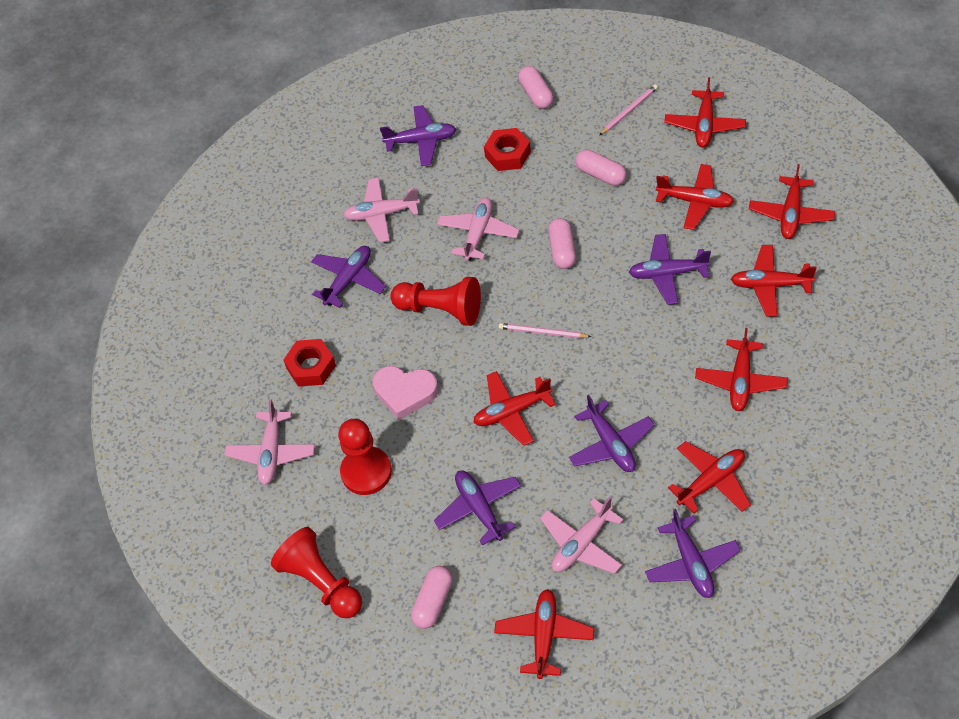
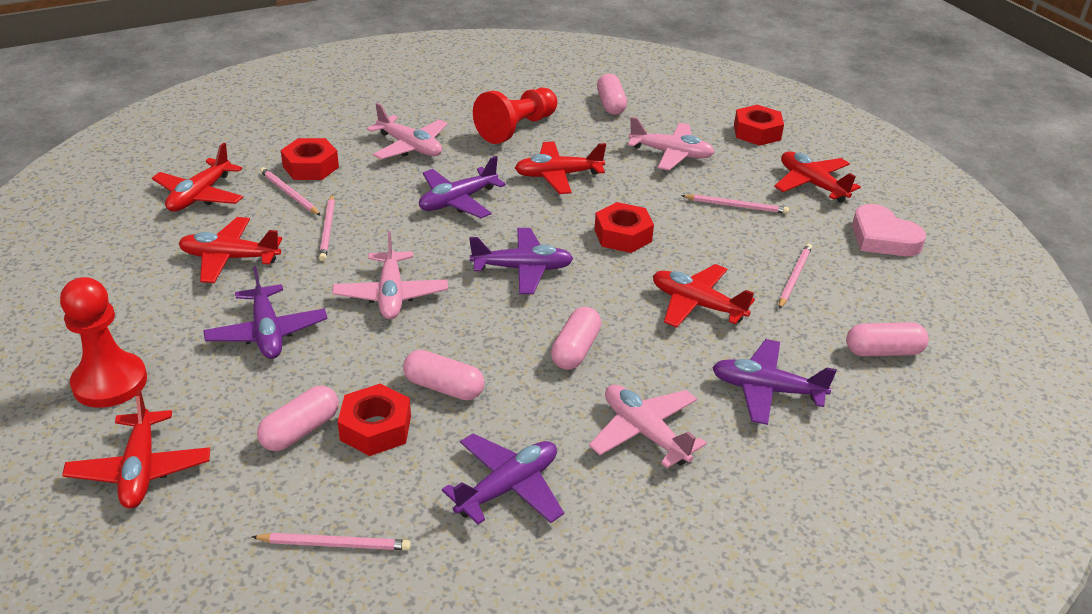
pink capsule: 4 -> 5
pink pencil: 2 -> 5
purple plane: 6 -> 5
red nut: 2 -> 4
red pawn: 3 -> 2
red plane: 8 -> 6

